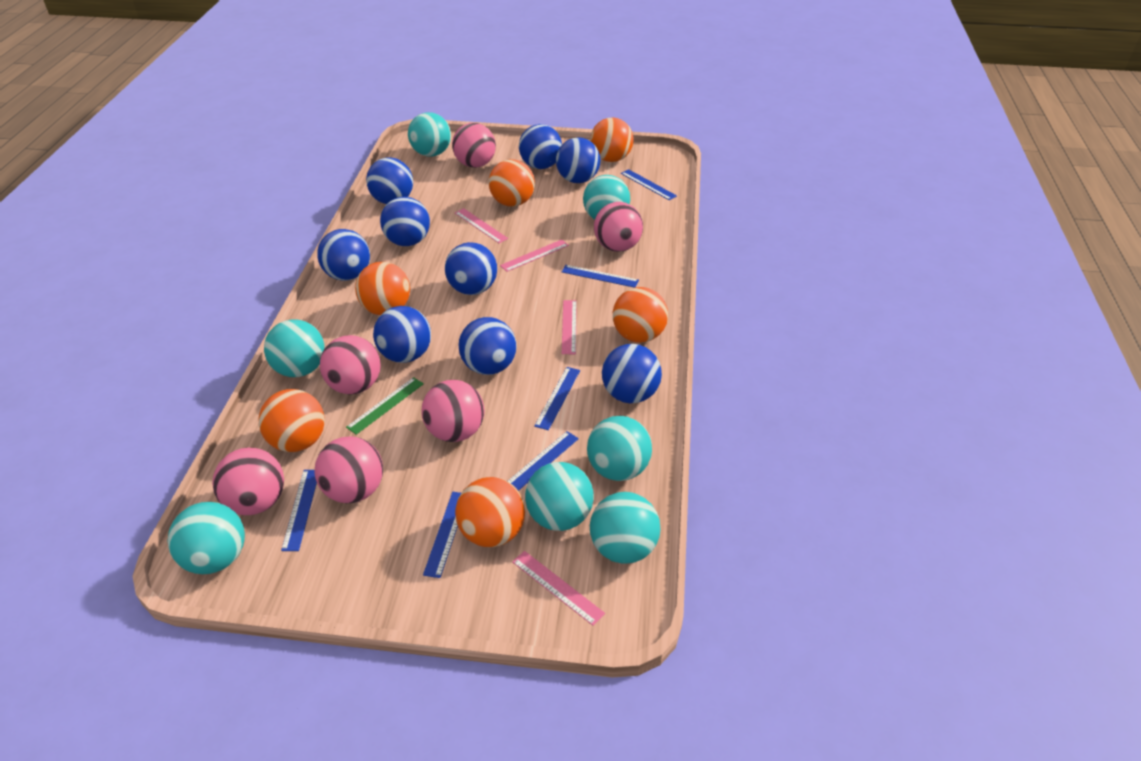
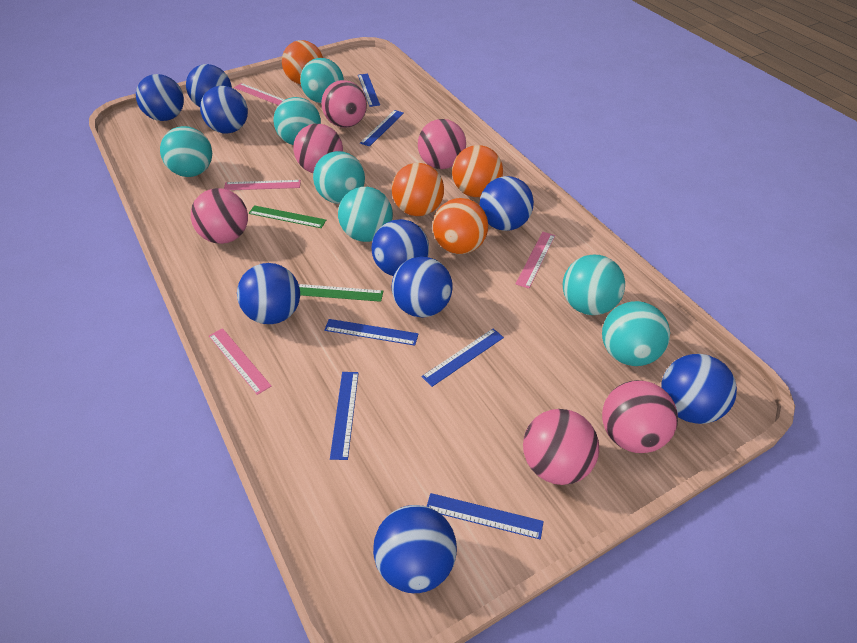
green ruler: 1 -> 2
orange ball: 6 -> 4

